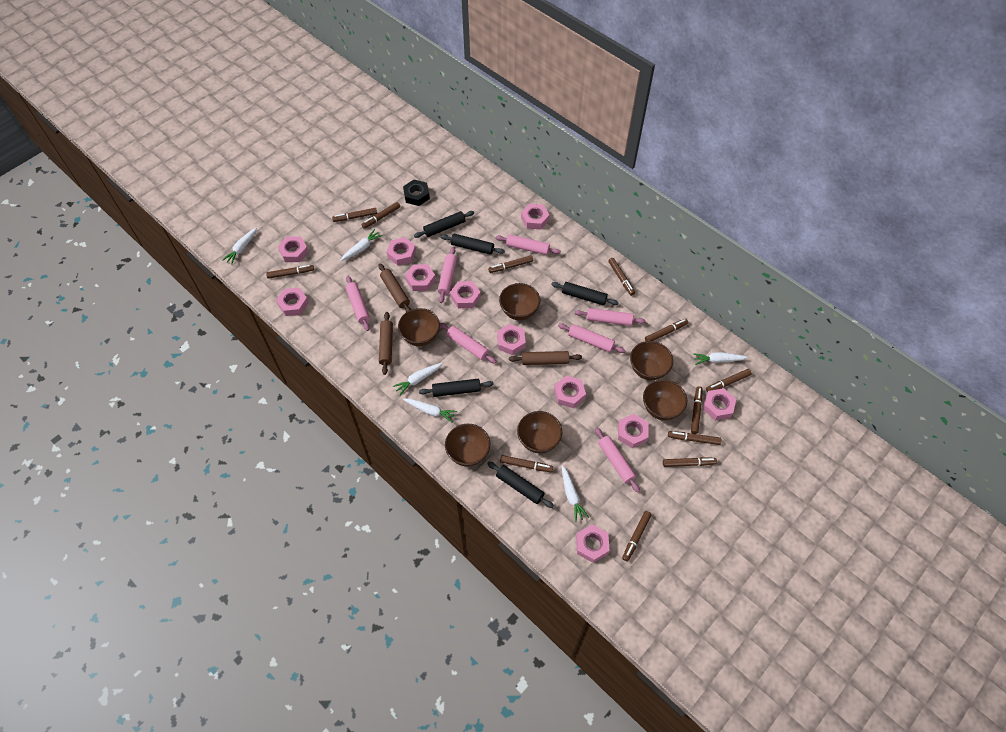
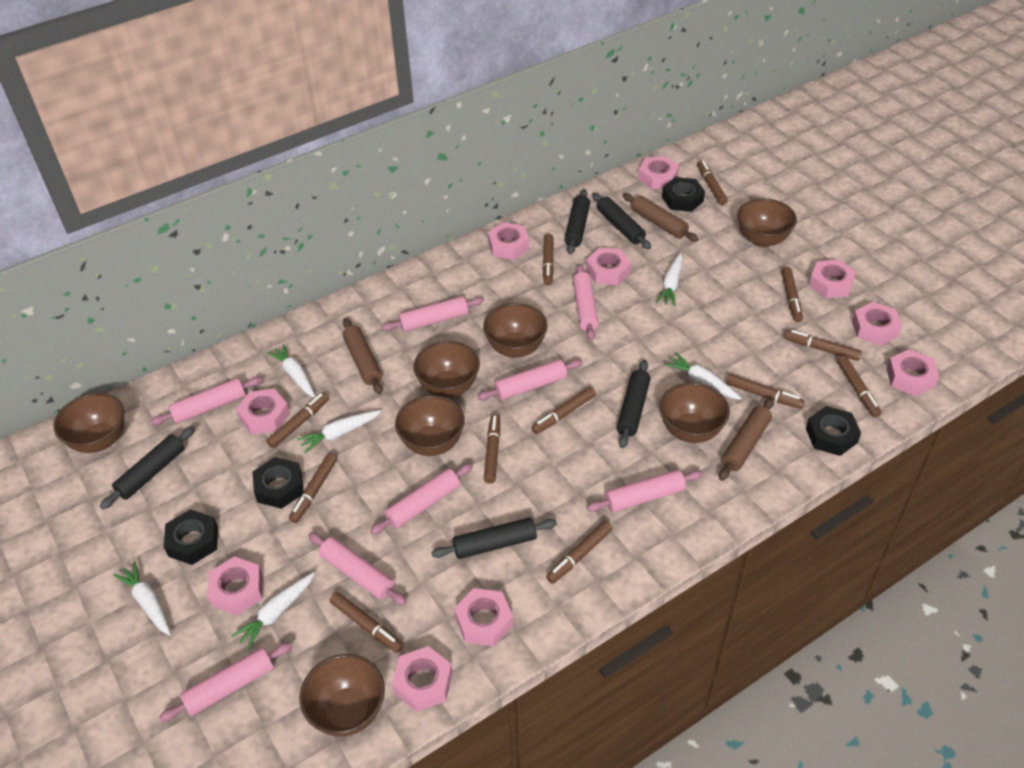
black nut: 1 -> 4
brown bowl: 6 -> 7
pink nut: 11 -> 10
pink rolling pin: 7 -> 8

